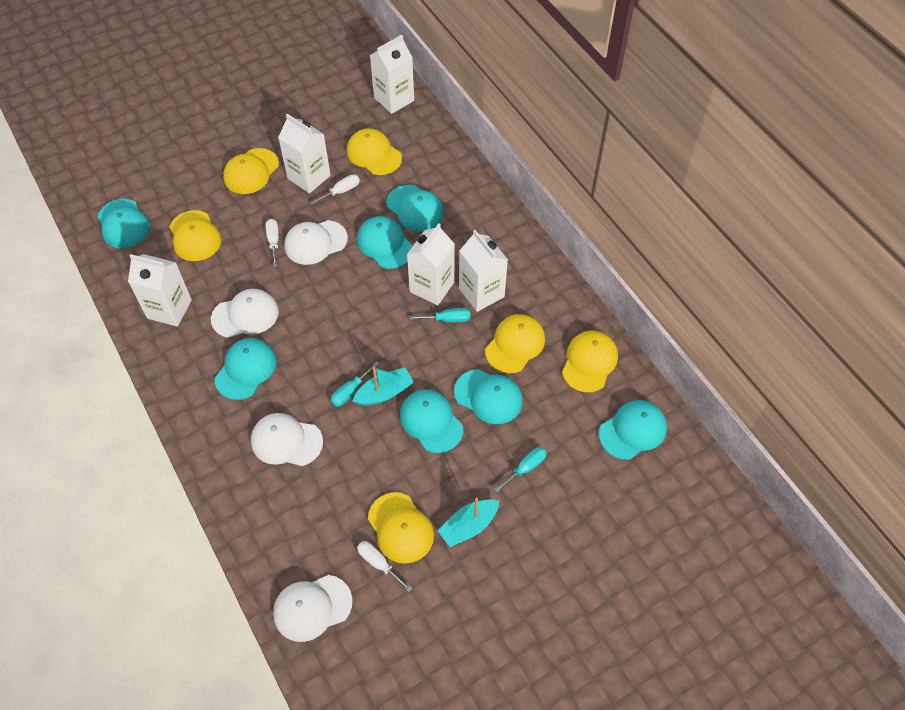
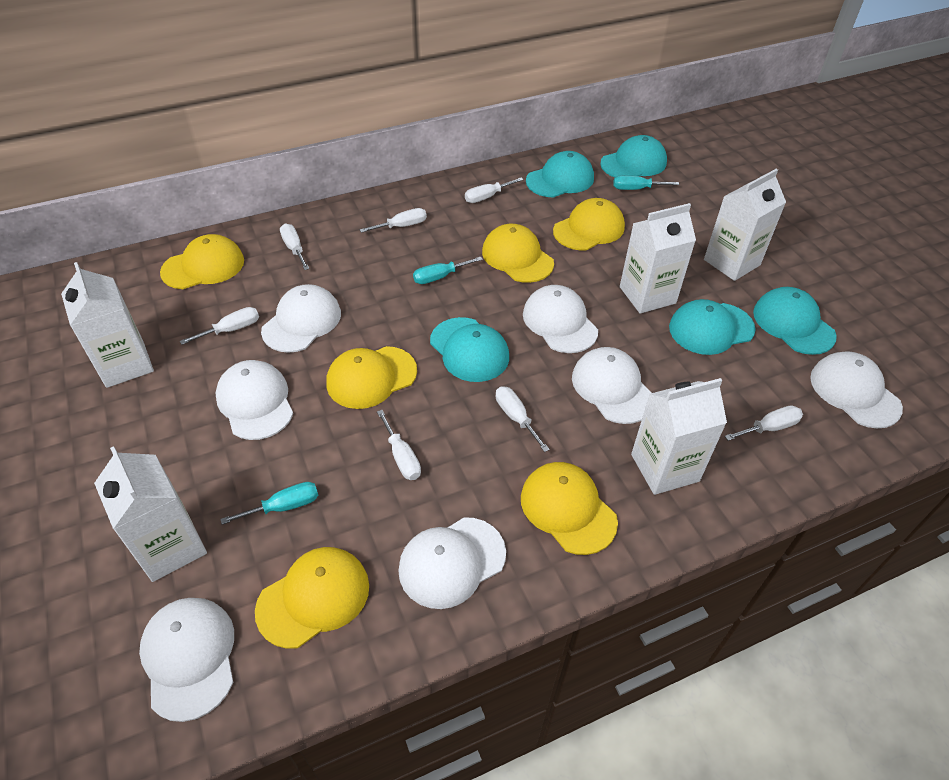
turquoise boat: 2 -> 0
turquoise cap: 7 -> 5
white cap: 4 -> 7
white screwdriver: 3 -> 7

